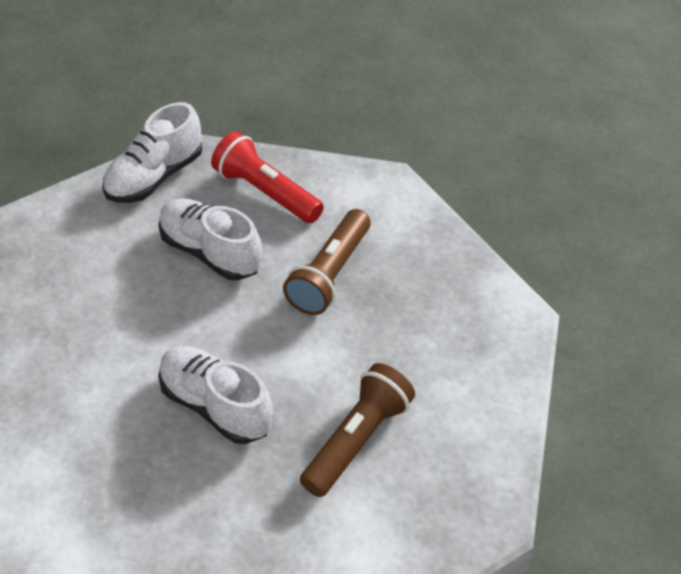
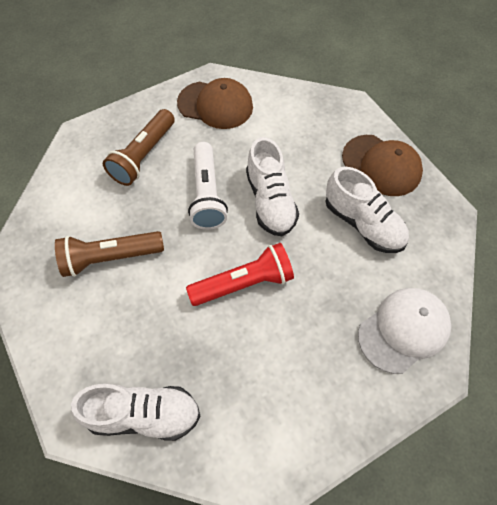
brown cap: 0 -> 2
white cap: 0 -> 1
white flashlight: 0 -> 1

